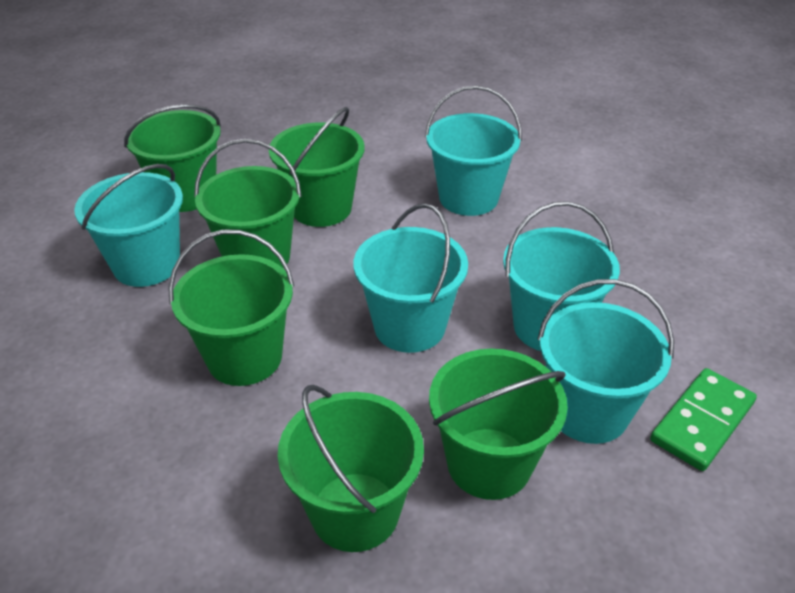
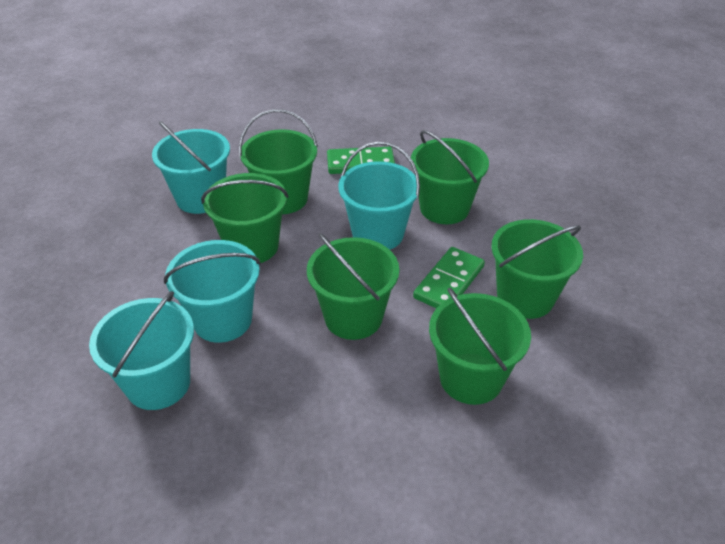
green domino: 1 -> 2
turquoise bucket: 5 -> 4

